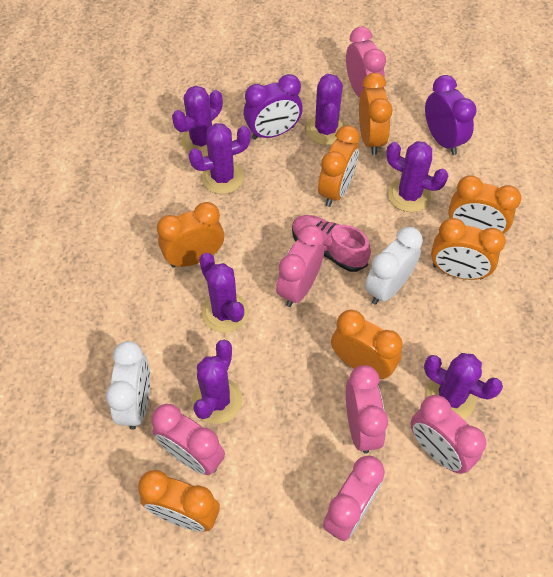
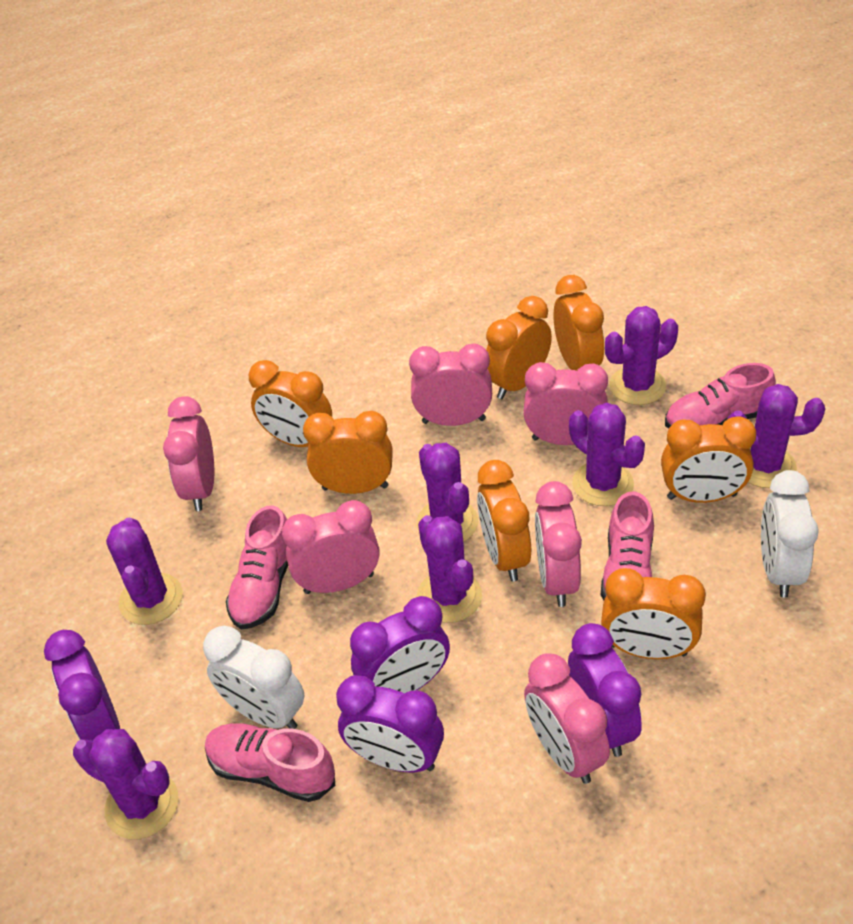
pink shoe: 1 -> 4
purple clock: 2 -> 4

